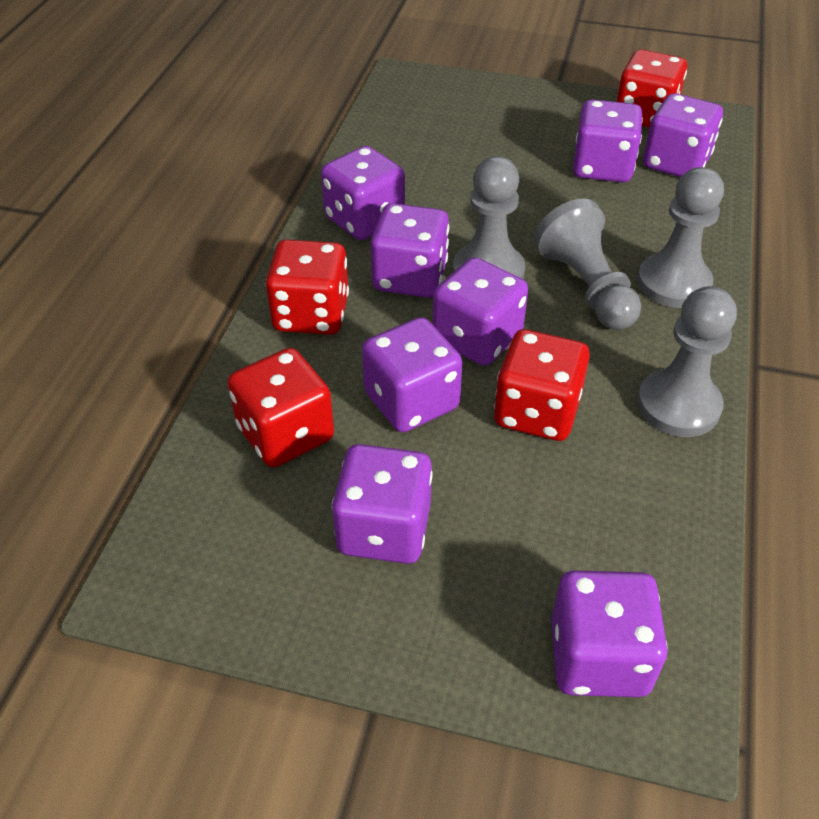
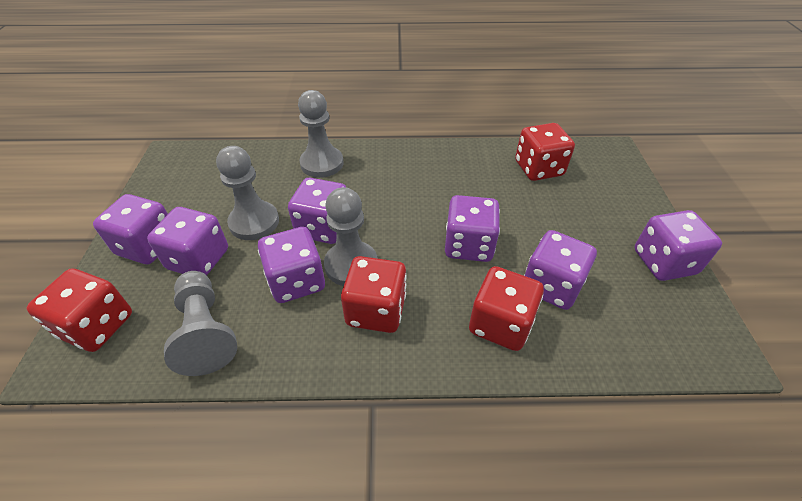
purple dice: 8 -> 7

